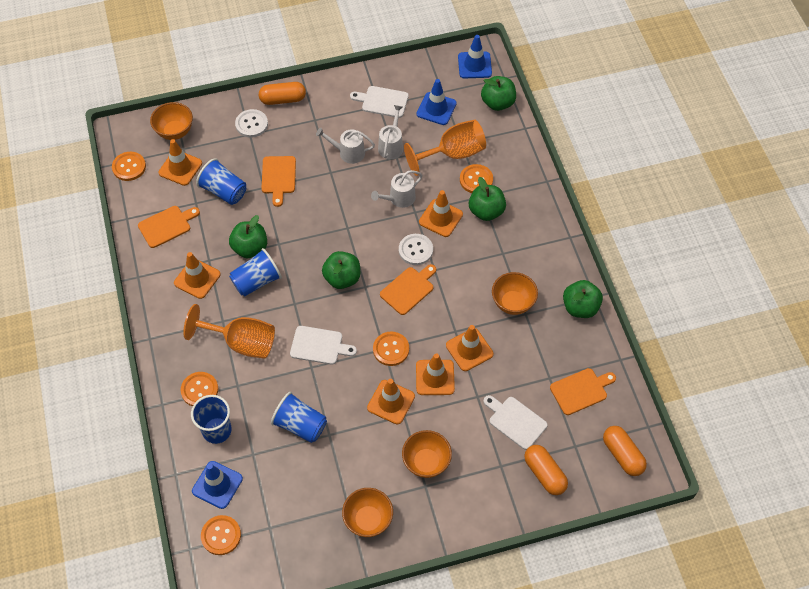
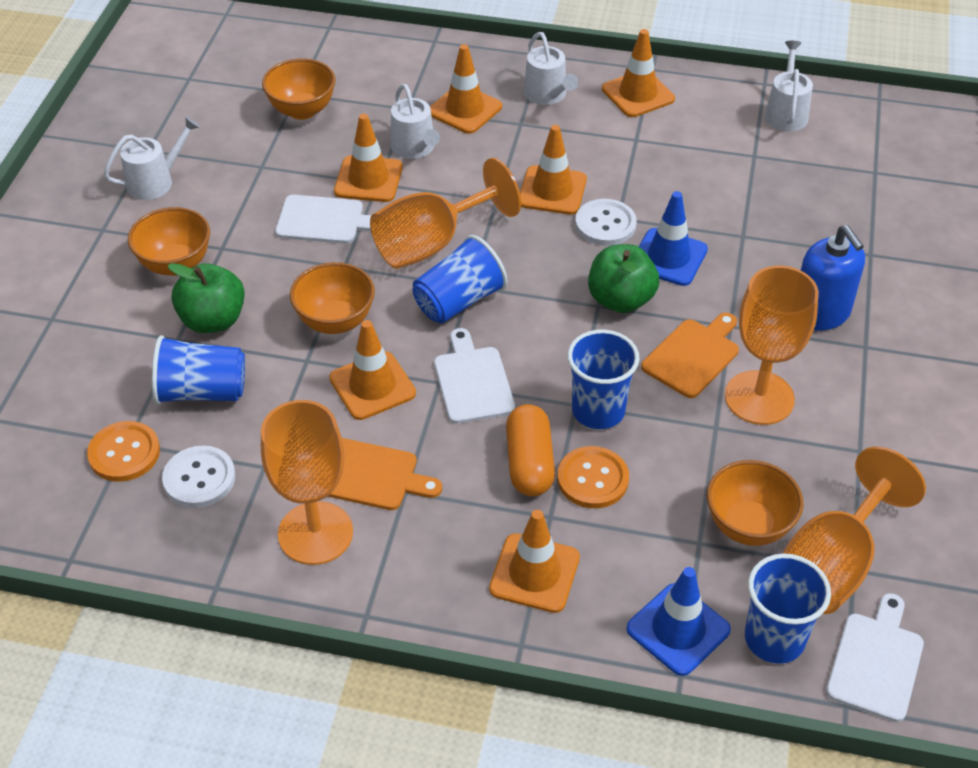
blue soap dispenser: 0 -> 1
blue traffic cone: 3 -> 2
green apple: 5 -> 2
orange button: 5 -> 2
orange capsule: 3 -> 1
orange cutting board: 4 -> 2
orange goblet: 2 -> 4
white watering can: 3 -> 4

